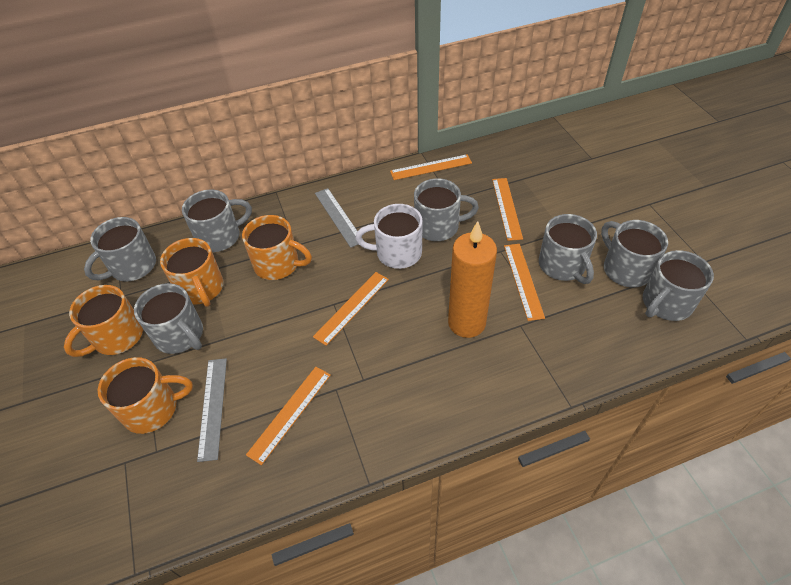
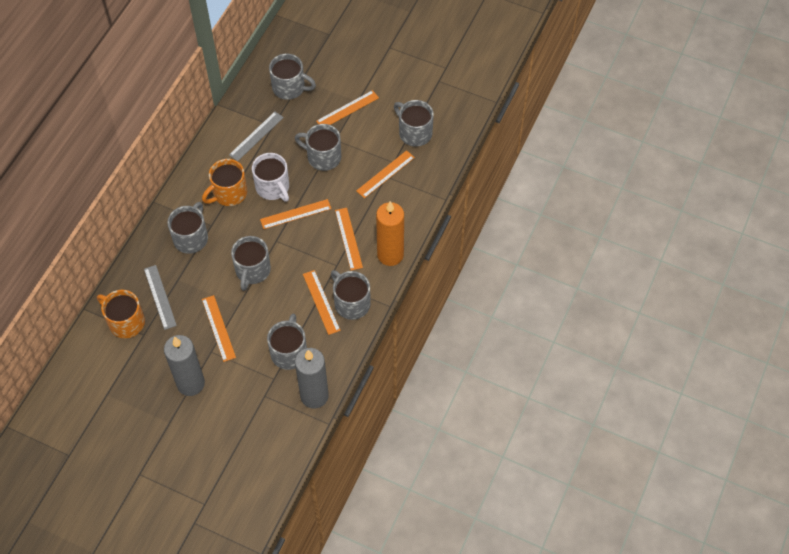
grey candle: 0 -> 2
orange mug: 4 -> 2
orange ruler: 5 -> 6

